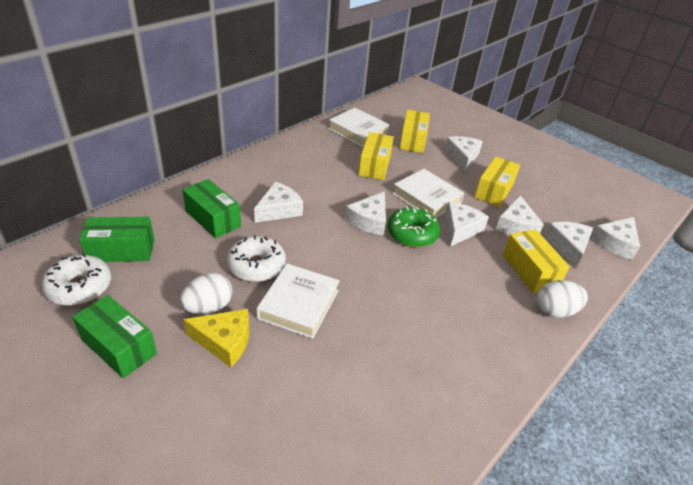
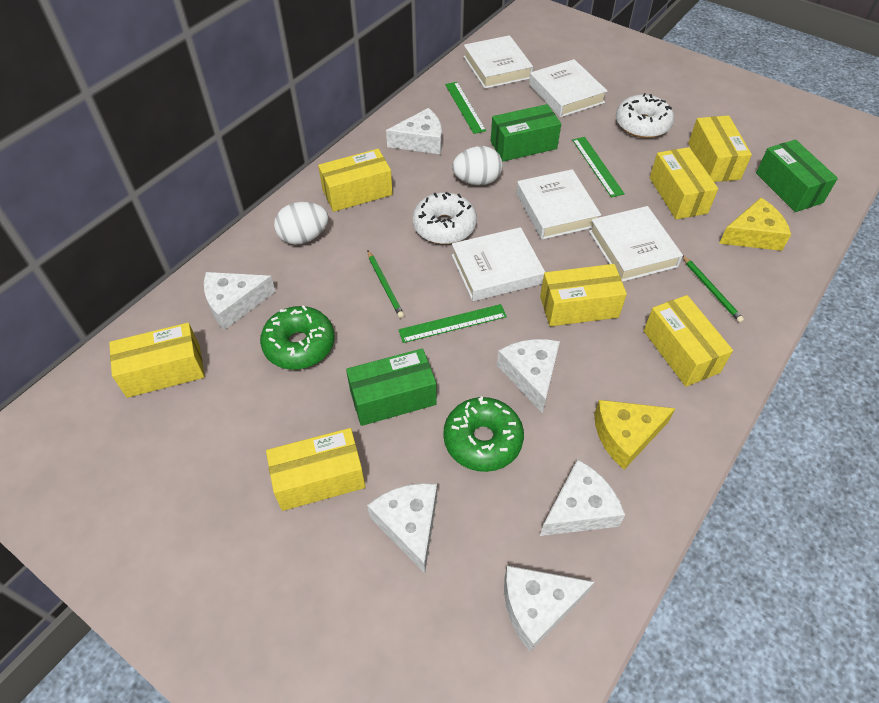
green donut: 1 -> 2
green pencil: 0 -> 2
green ruler: 0 -> 3
white book: 3 -> 5
white cheese: 7 -> 6
yellow box: 4 -> 7
yellow cheese: 1 -> 2

